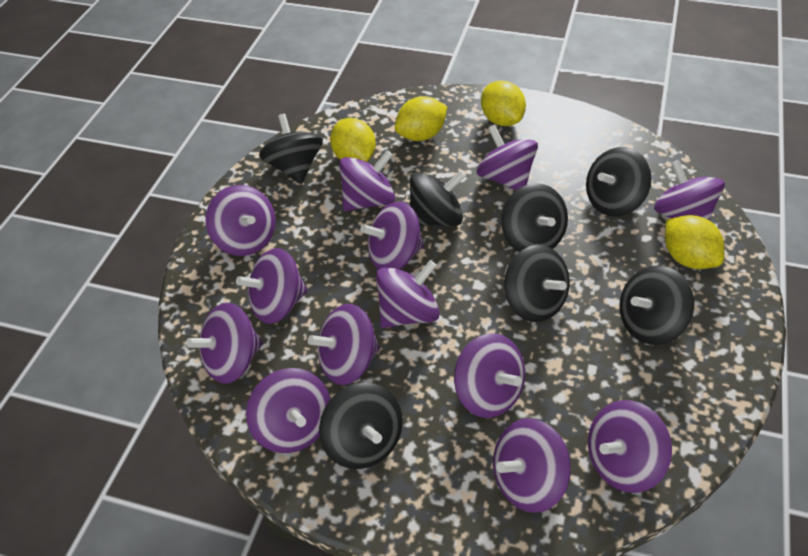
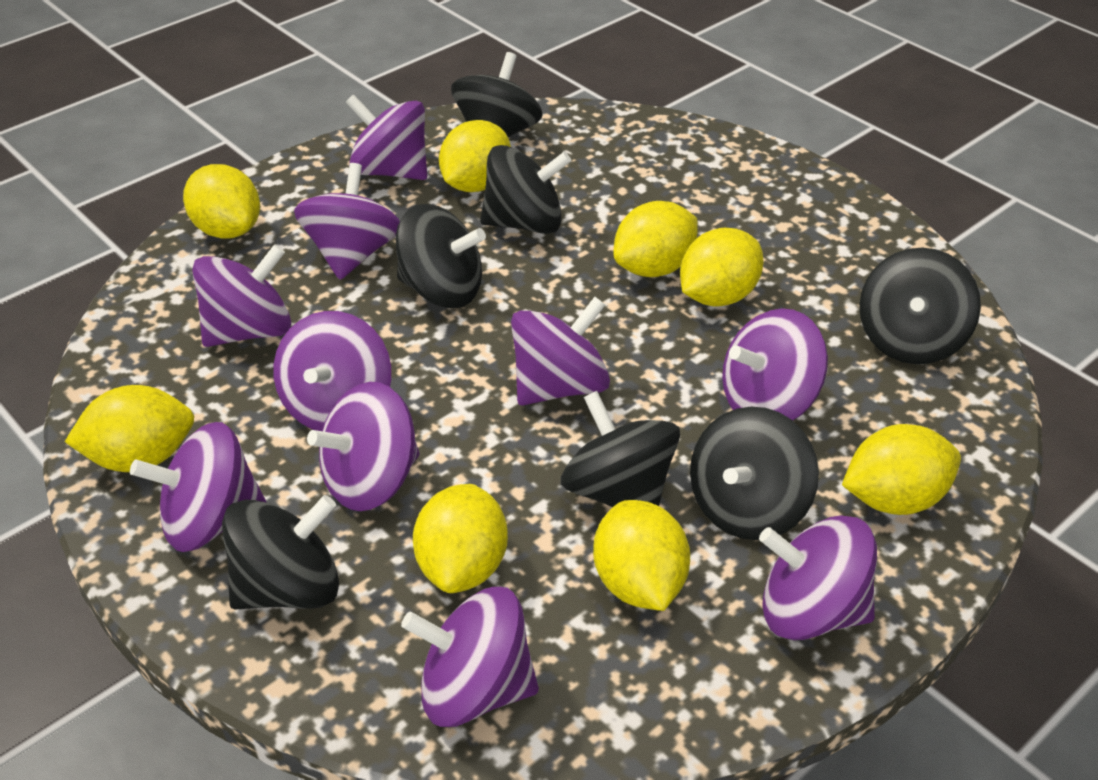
purple spinning top: 13 -> 10
yellow lemon: 4 -> 8

